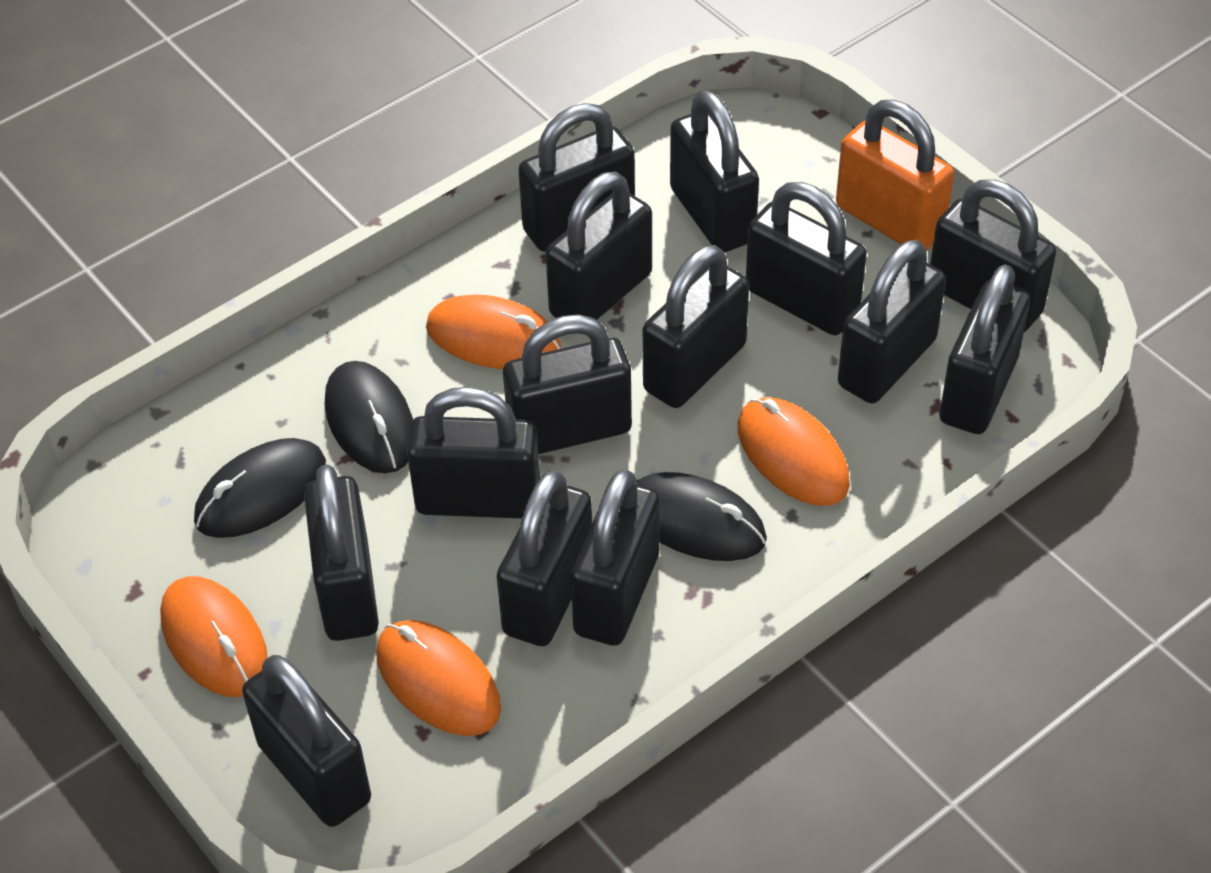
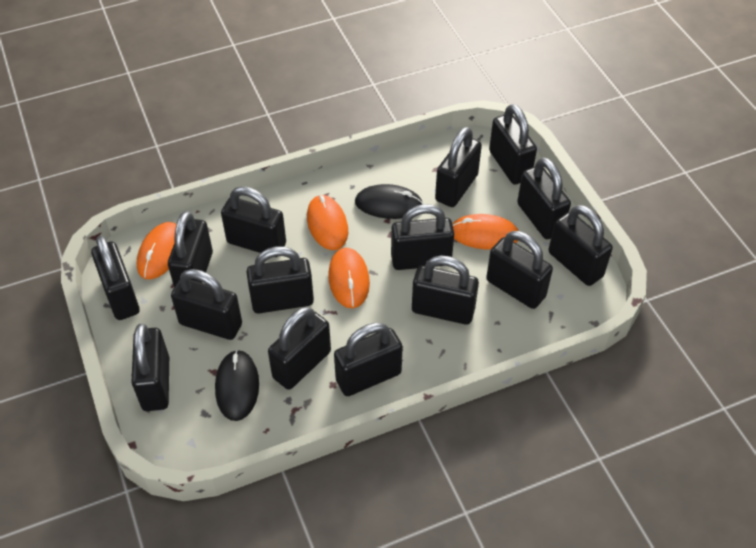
black mouse: 3 -> 2
black padlock: 14 -> 15
orange padlock: 1 -> 0

